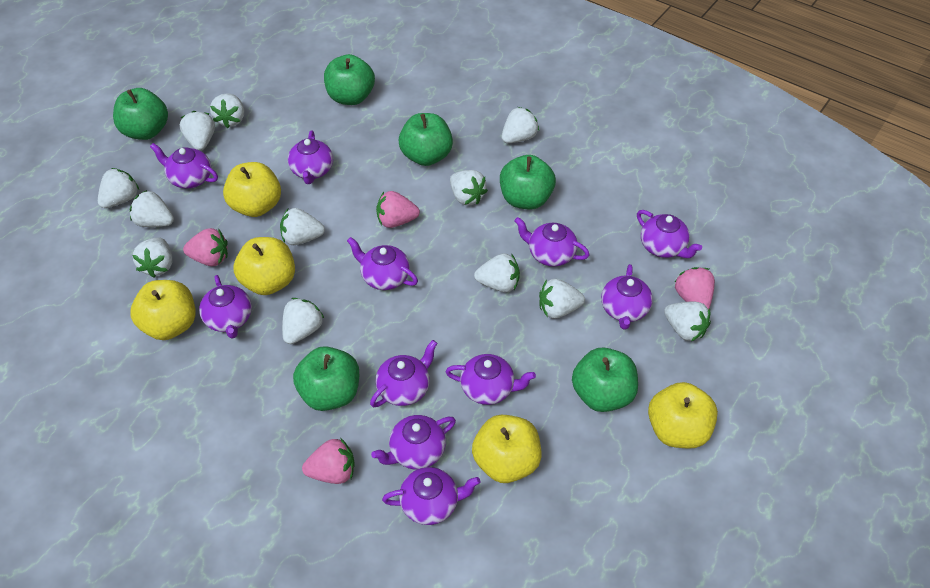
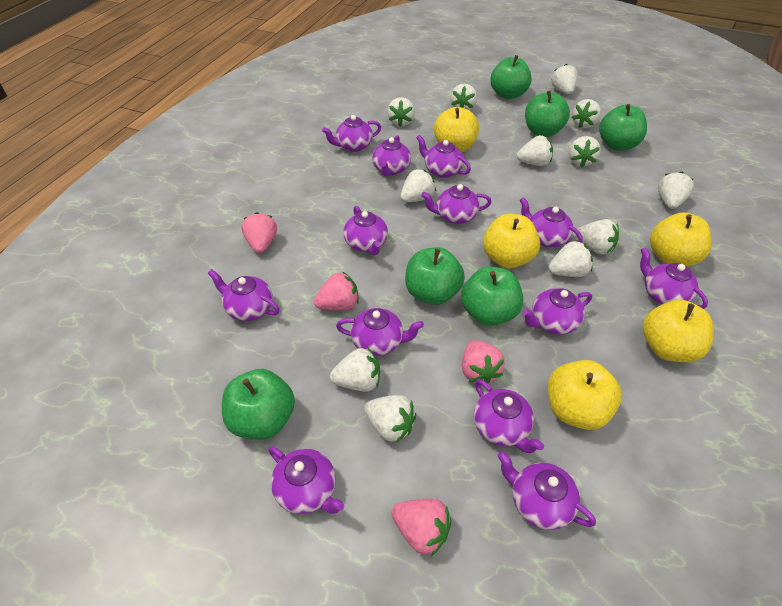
purple teapot: 11 -> 13

